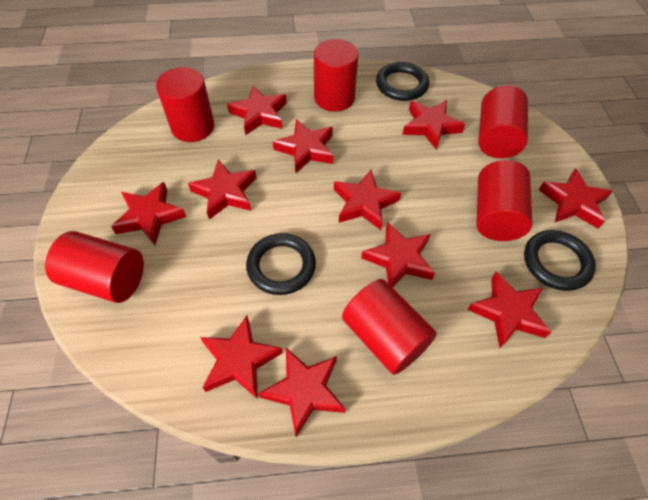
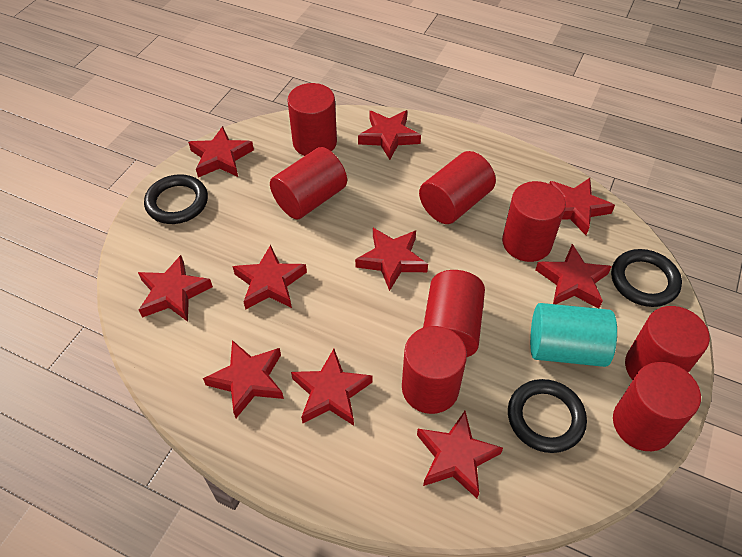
red cylinder: 6 -> 8
red star: 11 -> 10
turquoise cylinder: 0 -> 1

